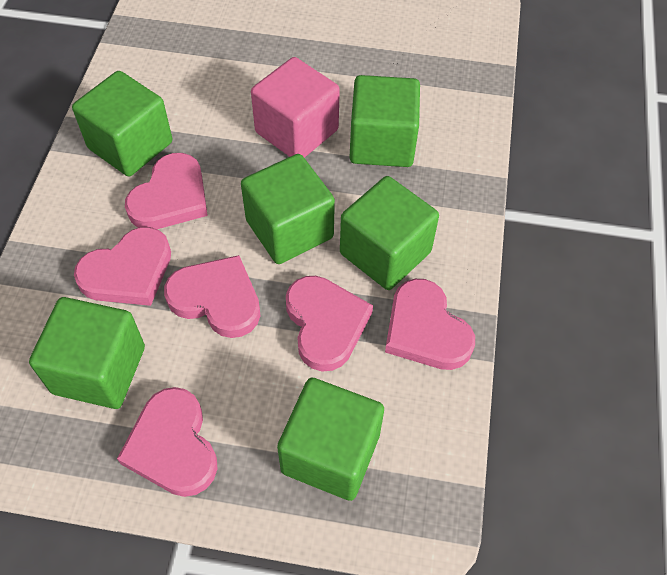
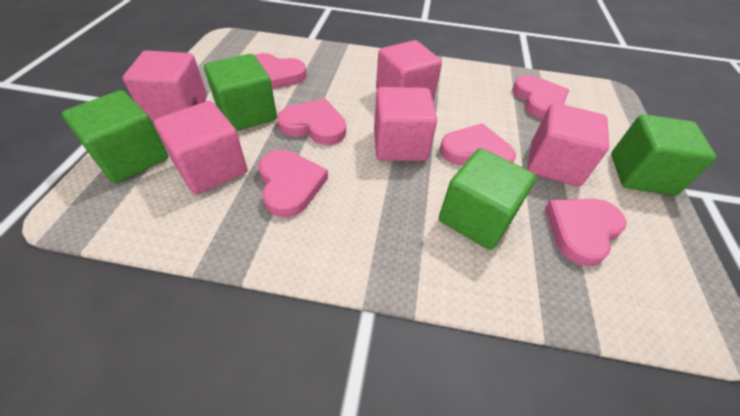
green cube: 6 -> 4
pink cube: 1 -> 5

